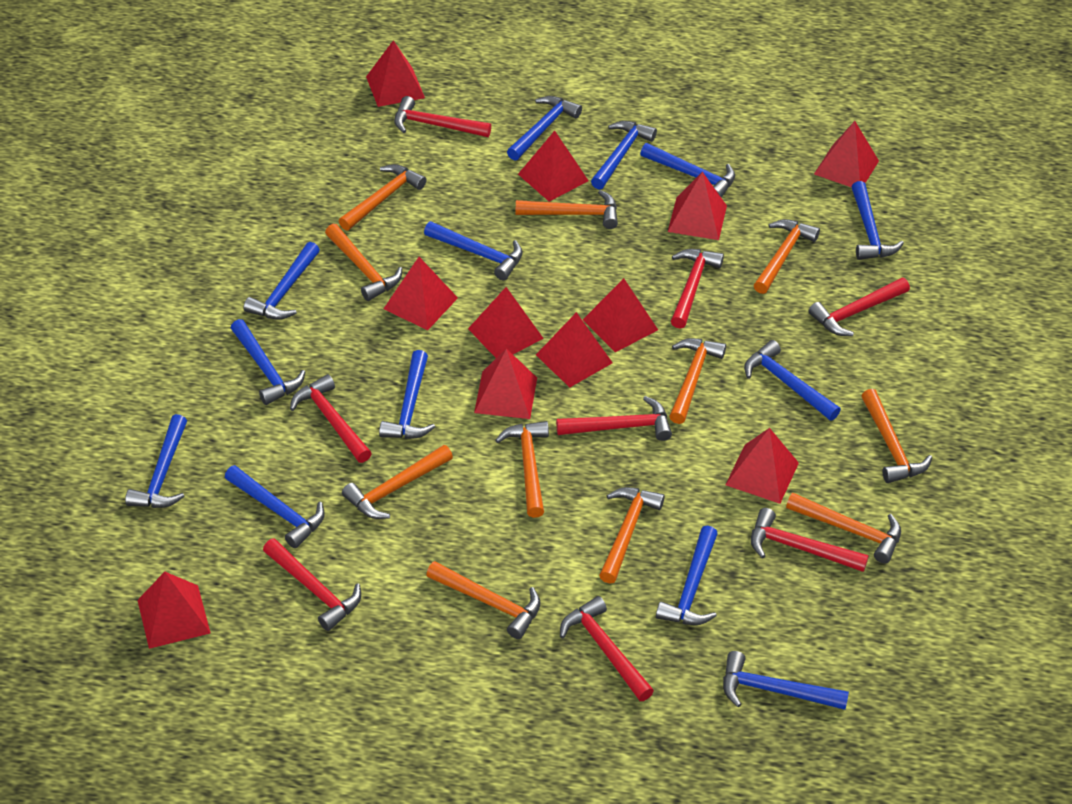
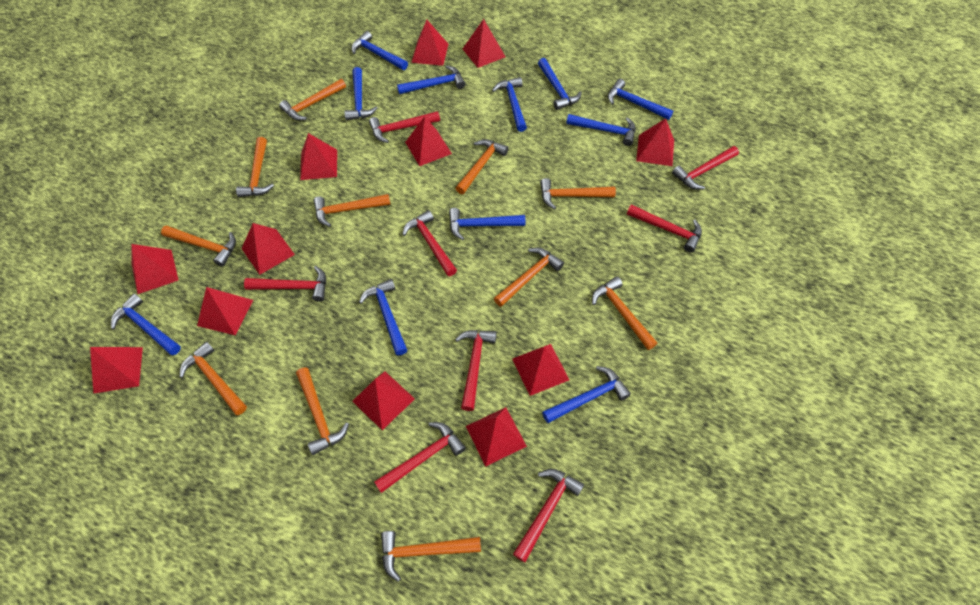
blue hammer: 13 -> 11
red pyramid: 11 -> 12

